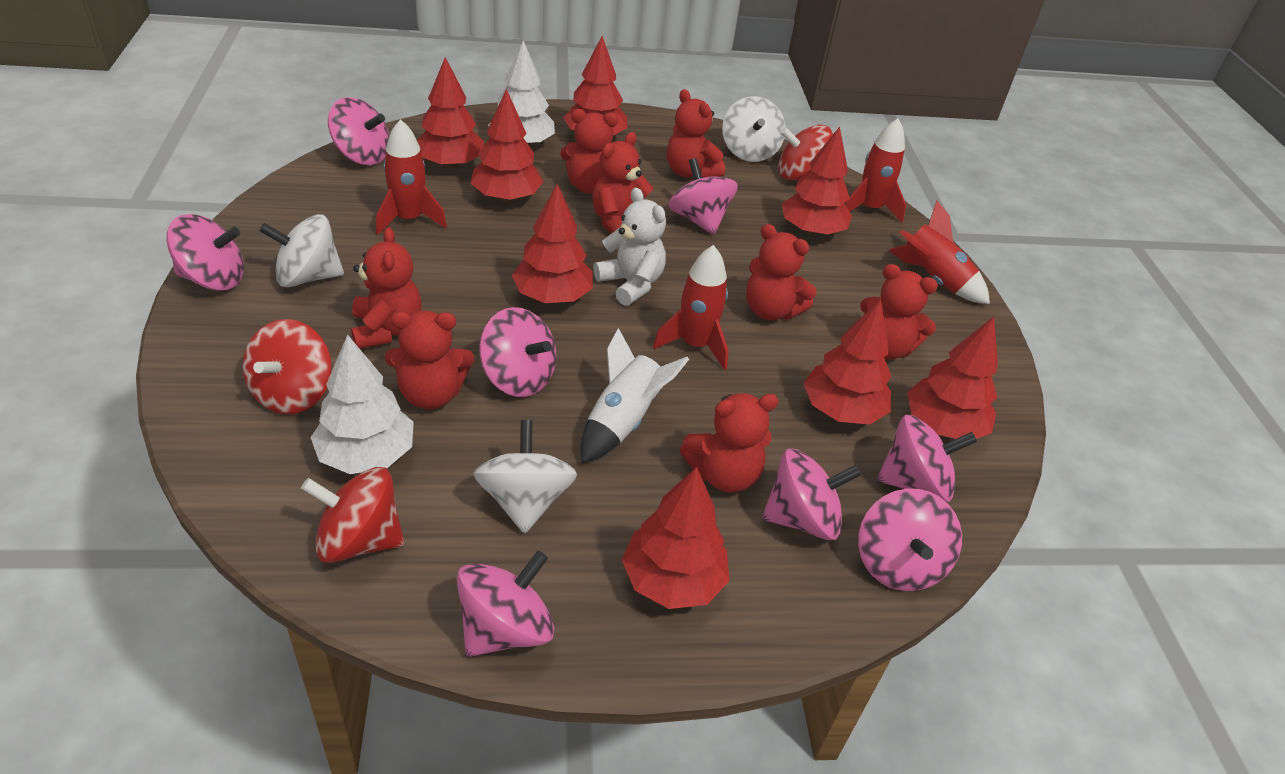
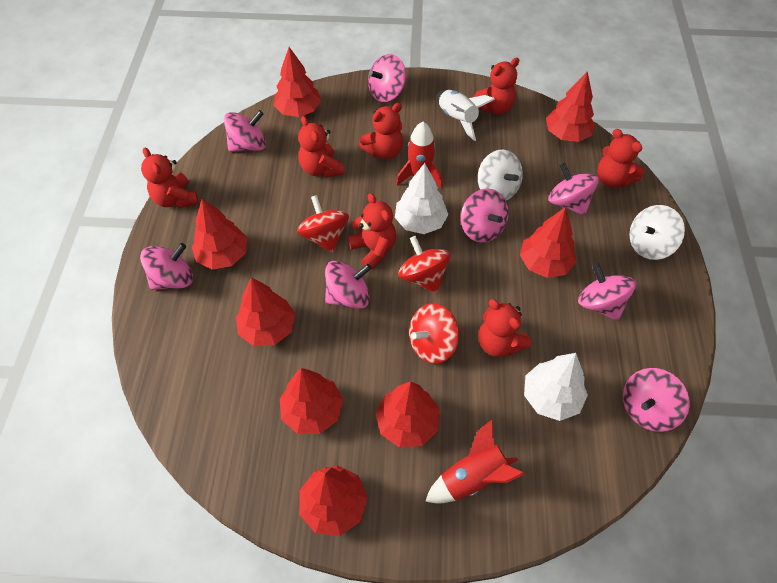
red rocket: 4 -> 2
red teddy bear: 8 -> 7
white spinning top: 3 -> 2
white teddy bear: 1 -> 0

